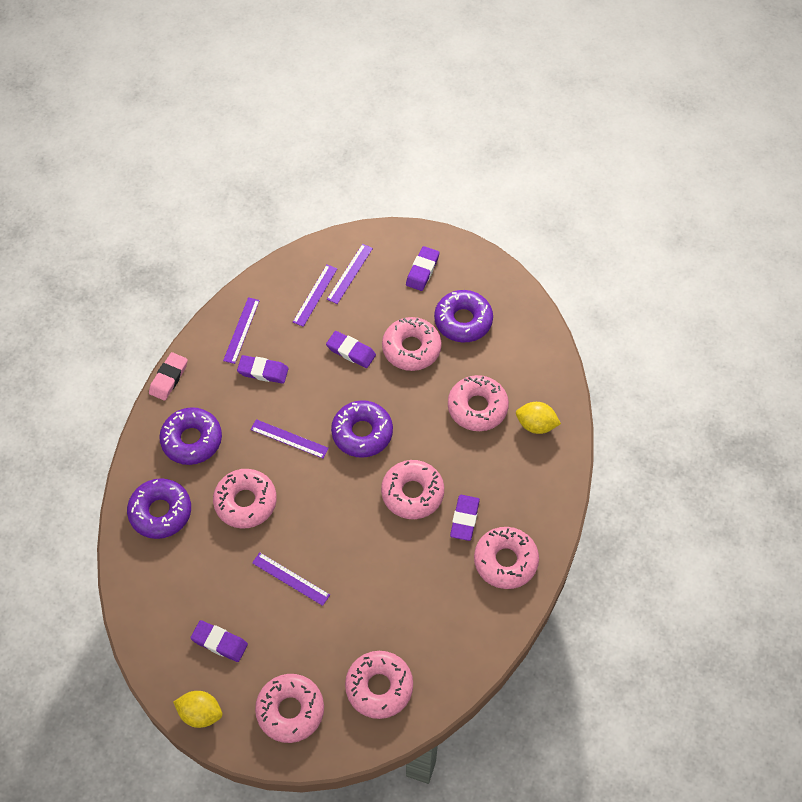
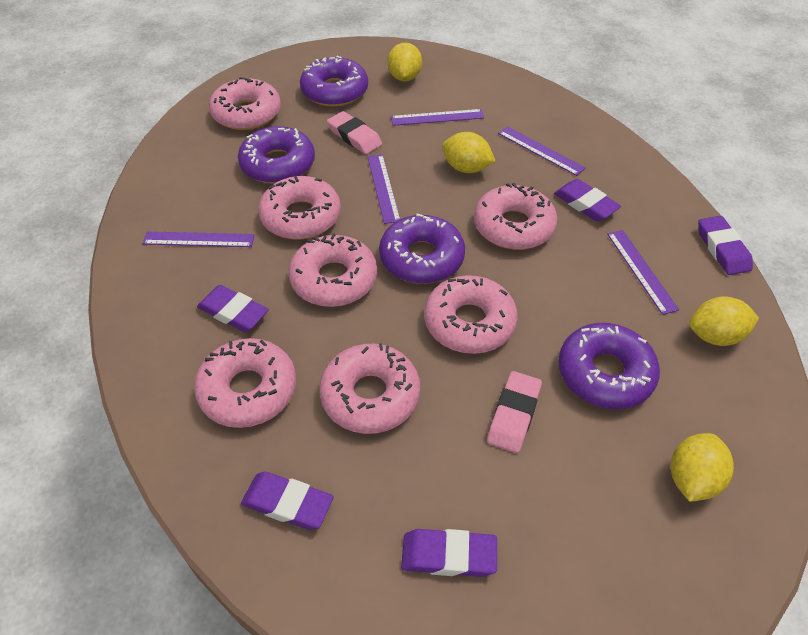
pink eraser: 1 -> 2
yellow lemon: 2 -> 4

